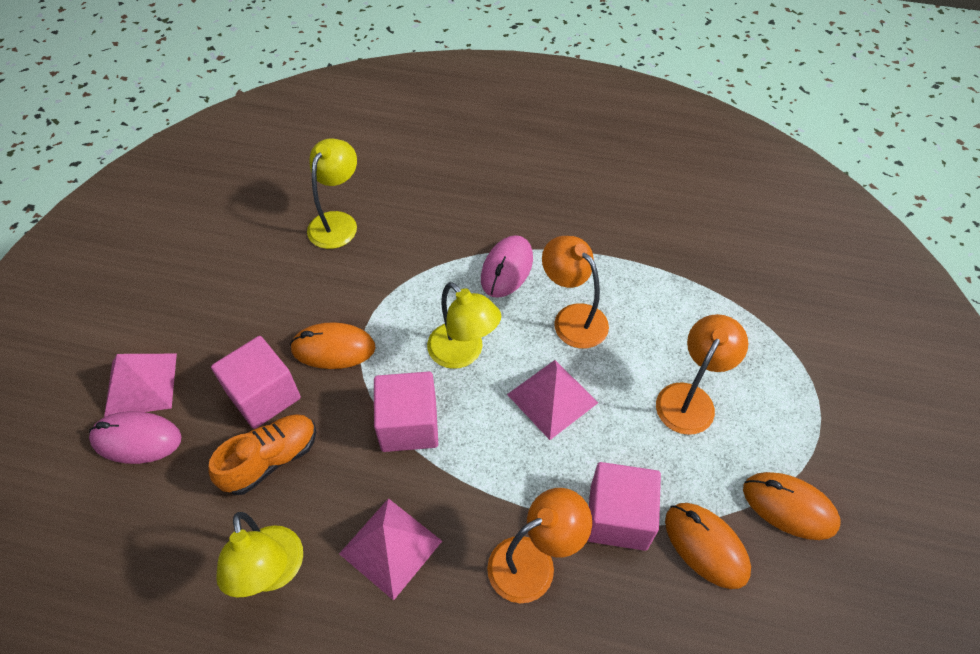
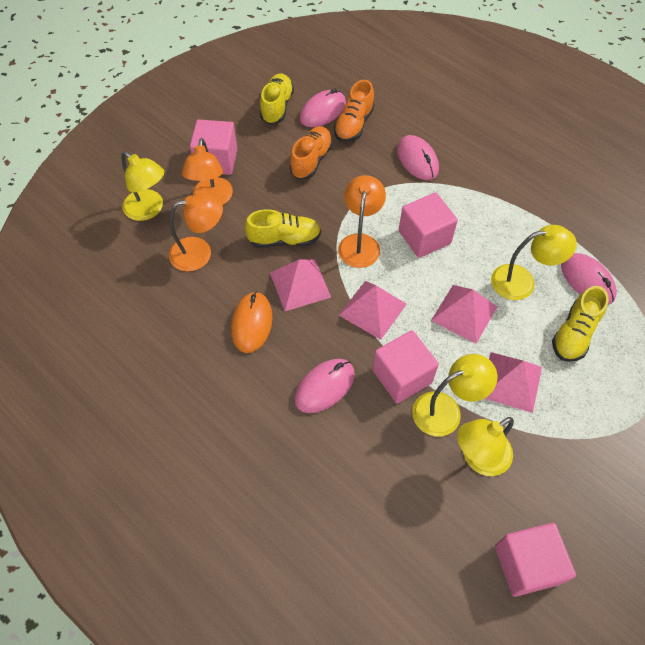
orange mouse: 3 -> 1
orange shoe: 1 -> 2
pink cube: 3 -> 4
pink mouse: 2 -> 4
pink pyramid: 3 -> 4
yellow lamp: 3 -> 4
yellow shoe: 0 -> 3

